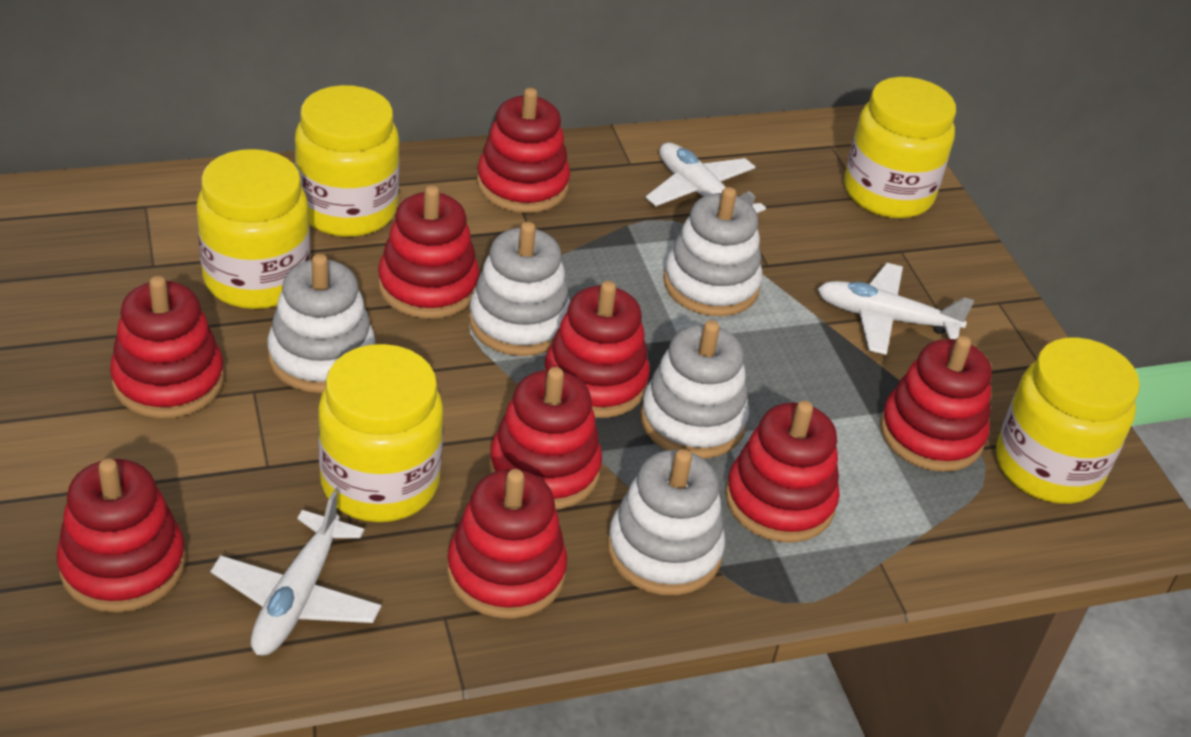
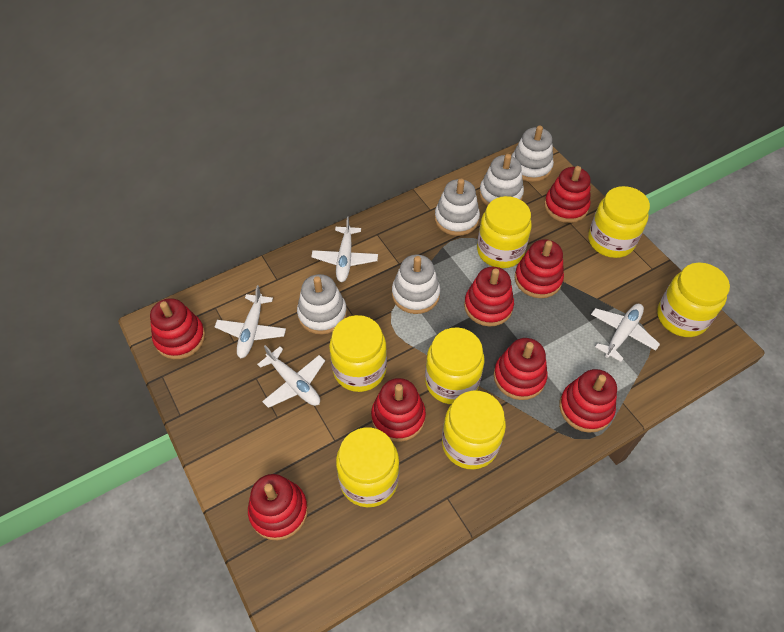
red stacking toy: 9 -> 8
white plane: 3 -> 4
yellow jar: 5 -> 7

